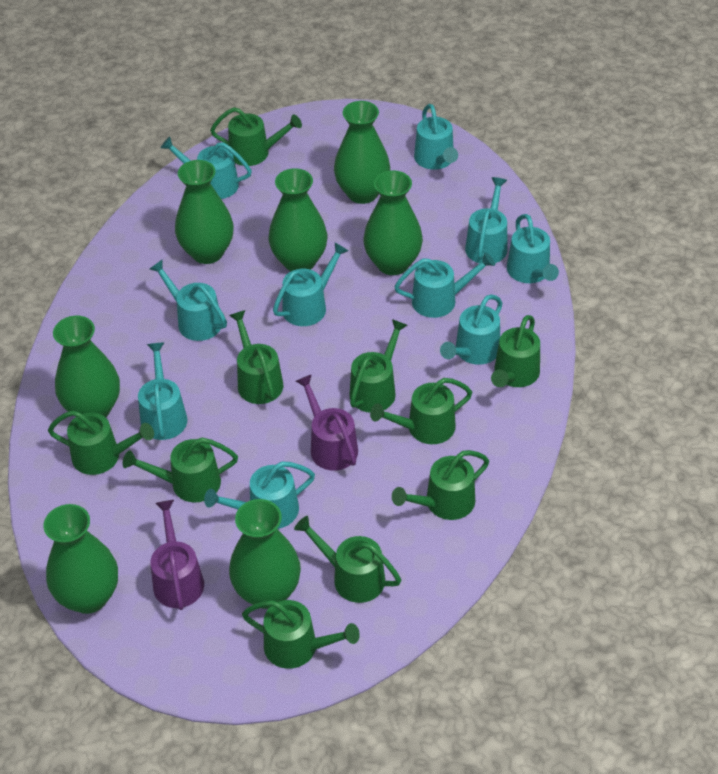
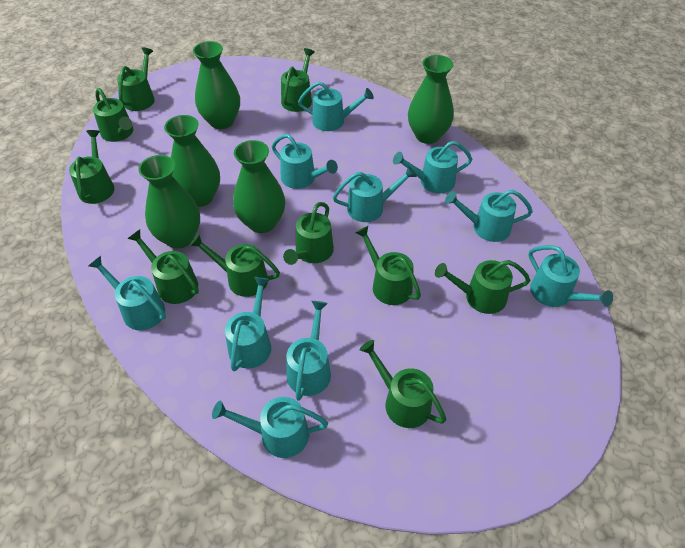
green vase: 7 -> 5
purple watering can: 2 -> 0

